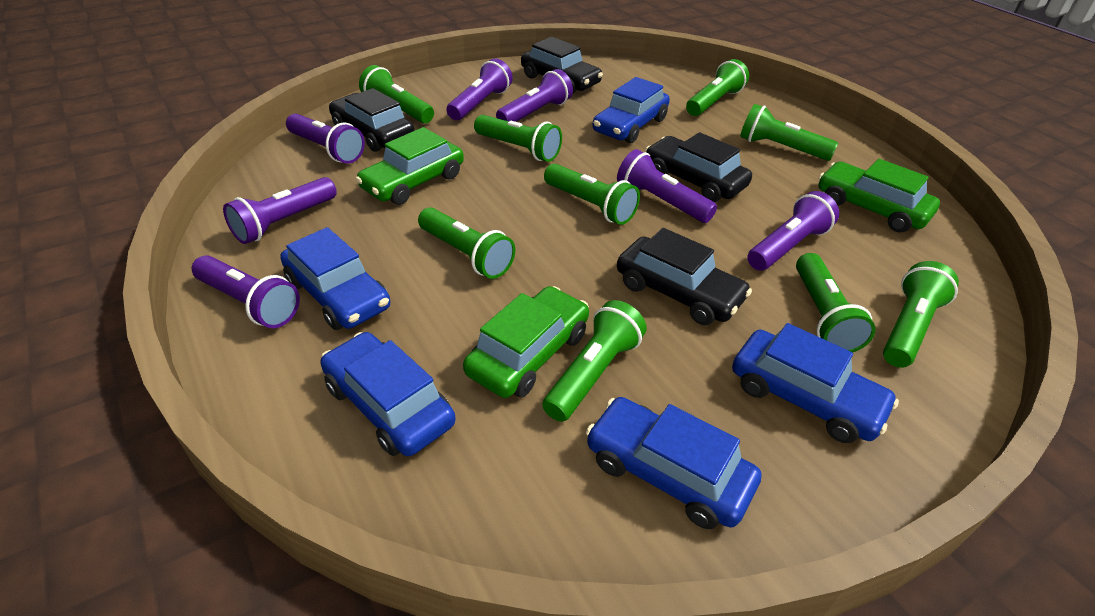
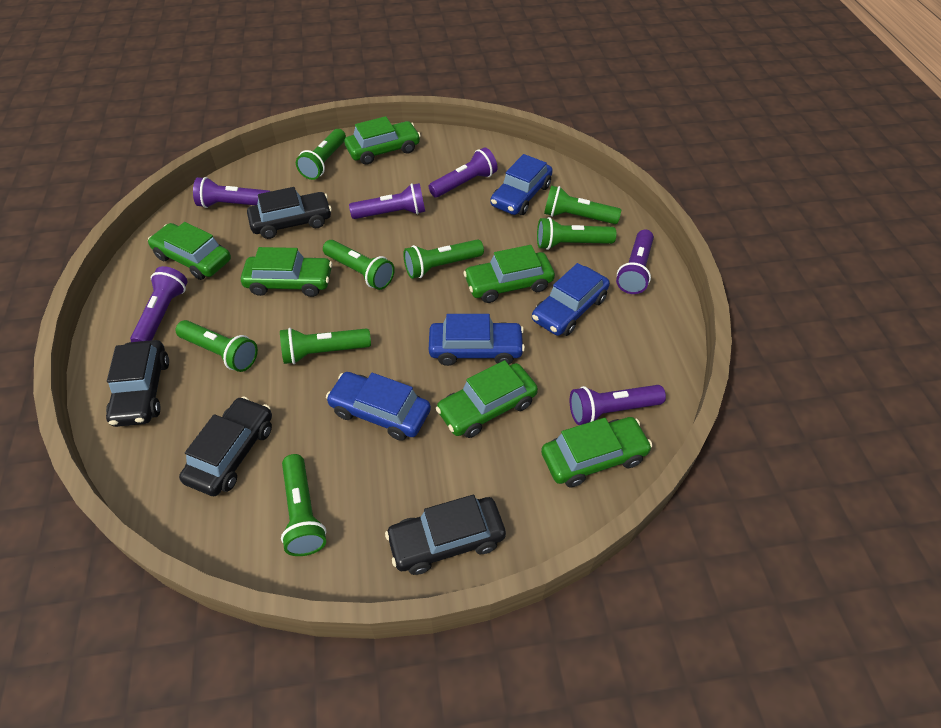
blue car: 5 -> 4
green car: 3 -> 6
green flashlight: 9 -> 8
purple flashlight: 7 -> 6

